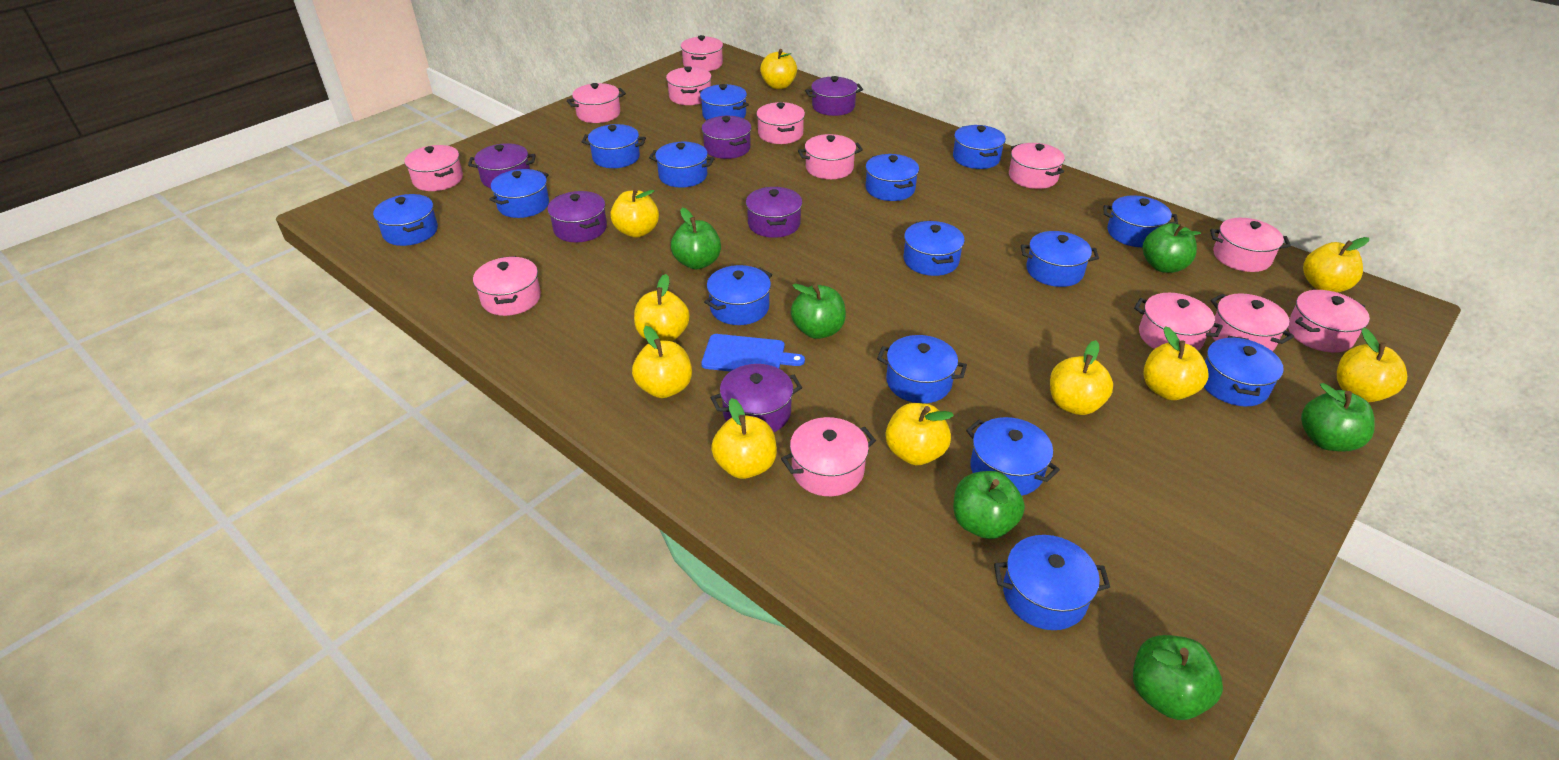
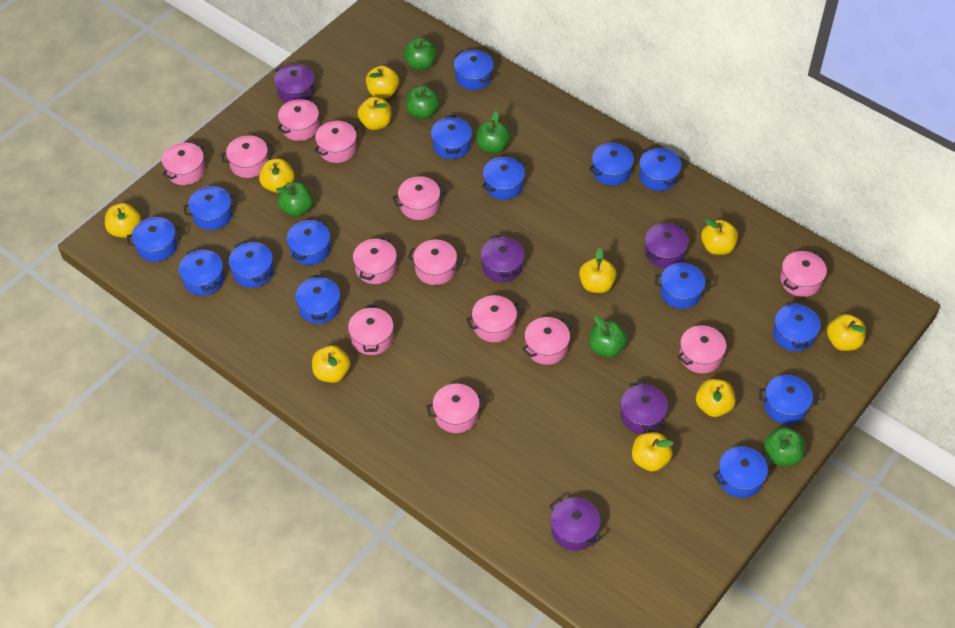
blue cutting board: 1 -> 0
purple pot: 6 -> 5

